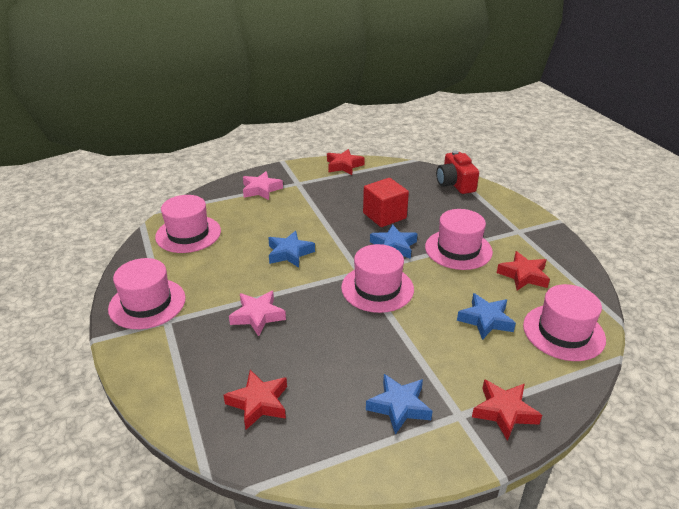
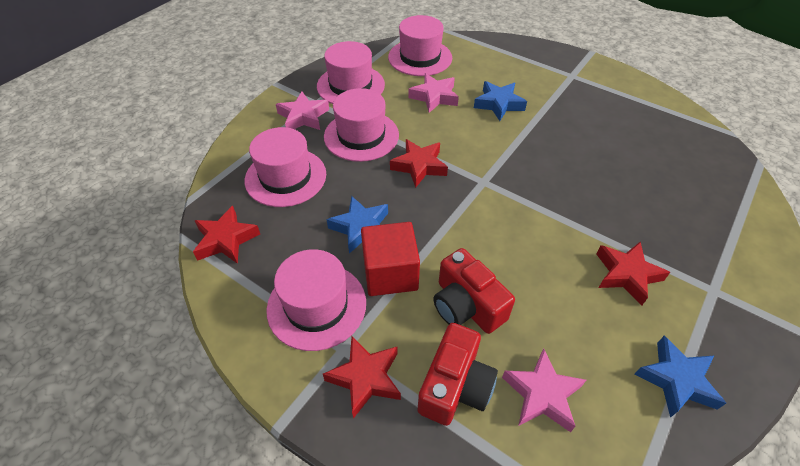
blue star: 4 -> 3
pink star: 2 -> 3
red camera: 1 -> 2

